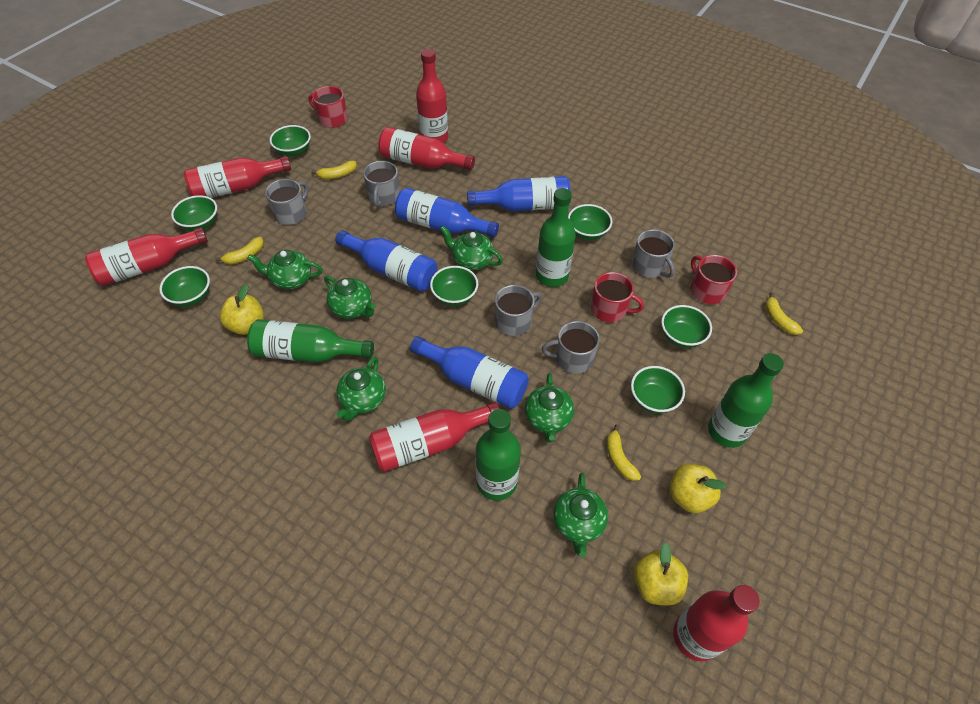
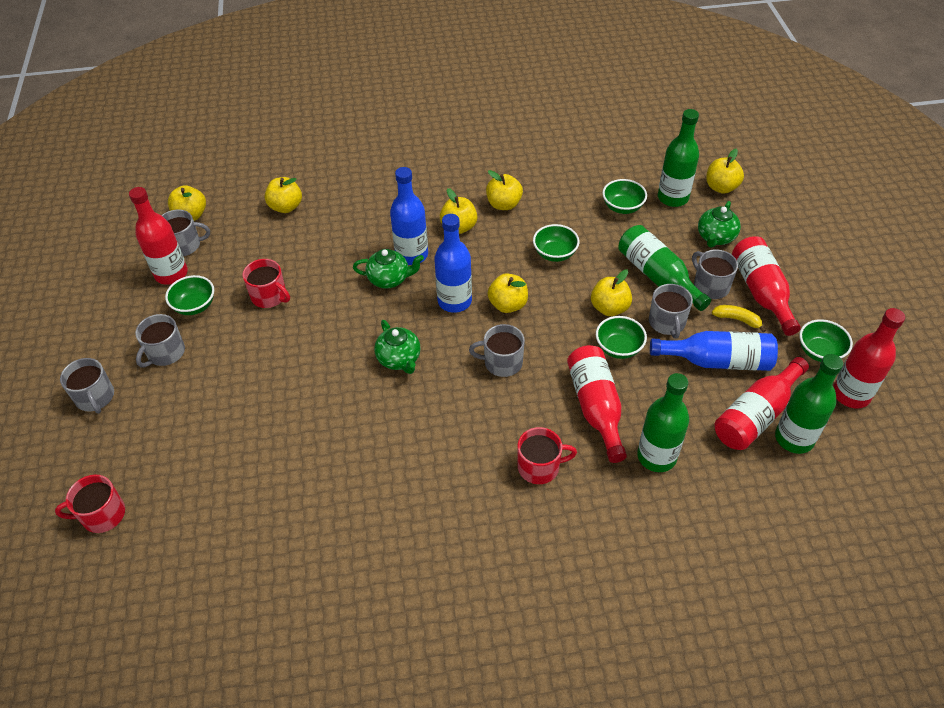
blue bottle: 4 -> 3
green bowl: 7 -> 5
green teapot: 6 -> 3
grey mug: 5 -> 6
red bottle: 6 -> 5
yellow apple: 3 -> 7
yellow banana: 4 -> 1

